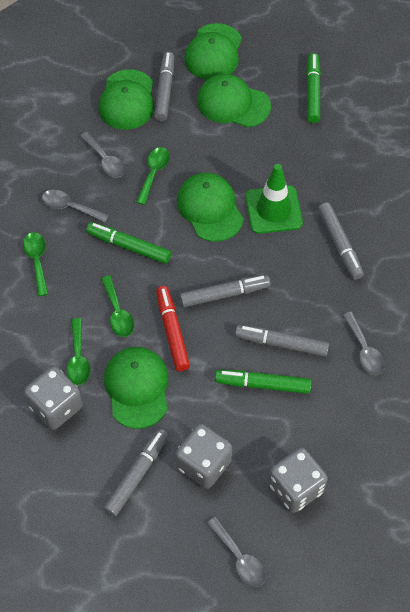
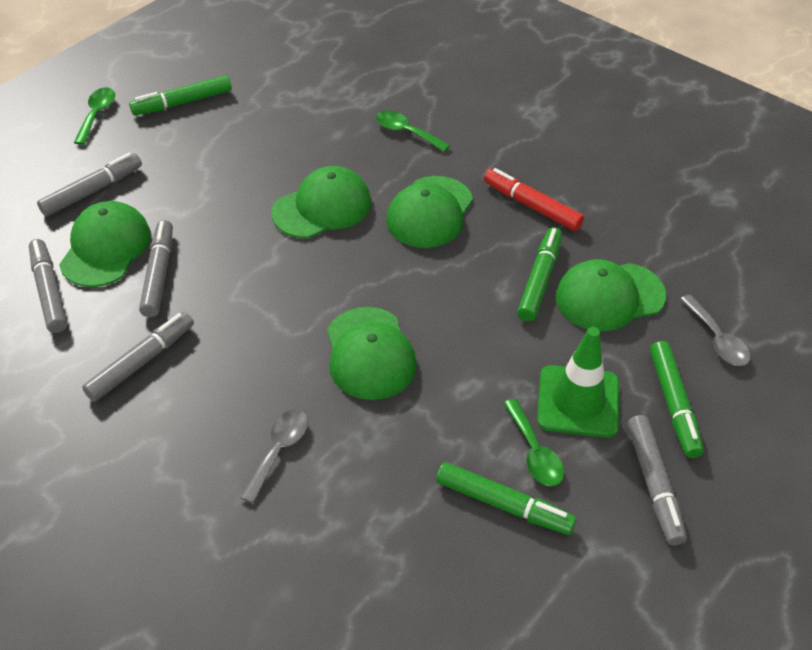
green marker: 3 -> 4
green spoon: 4 -> 3
grey dice: 3 -> 0
grey spoon: 4 -> 2

